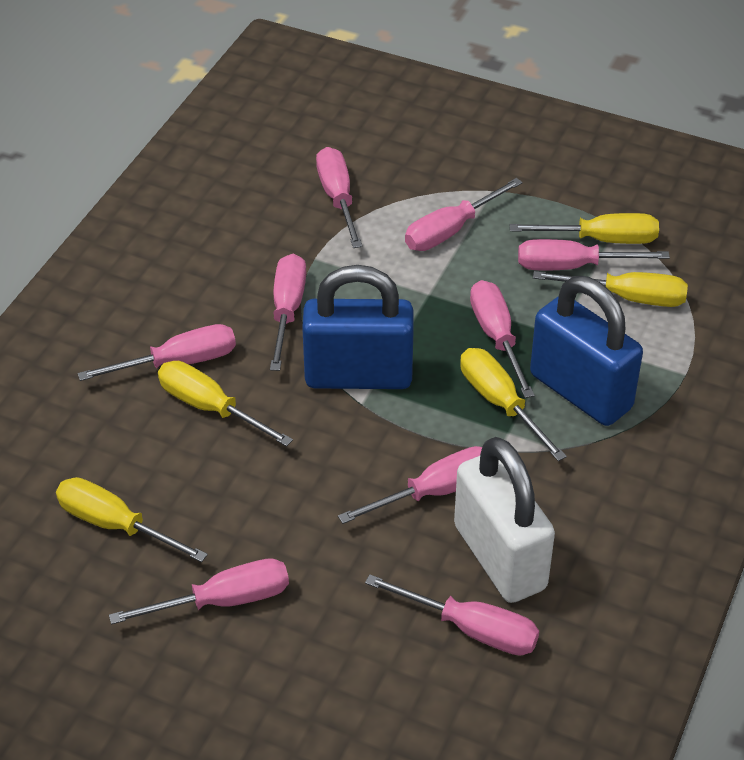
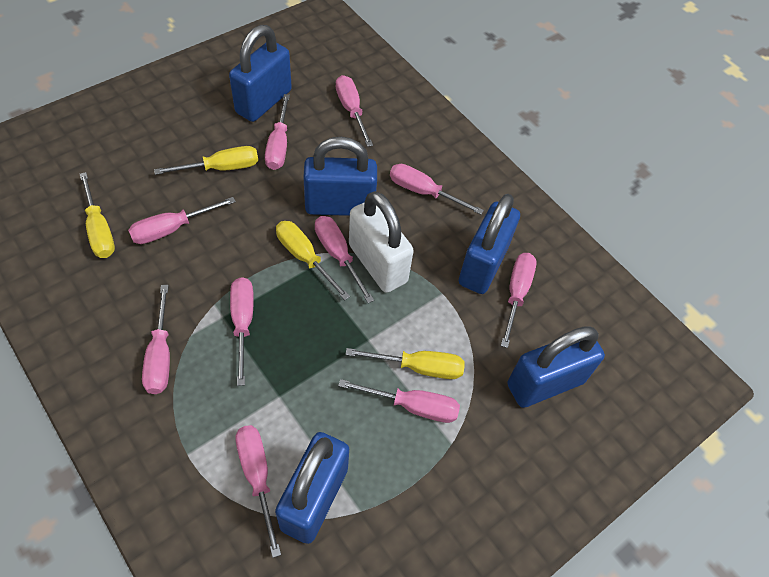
blue padlock: 2 -> 5
pink screwdriver: 9 -> 10
yellow screwdriver: 5 -> 4

